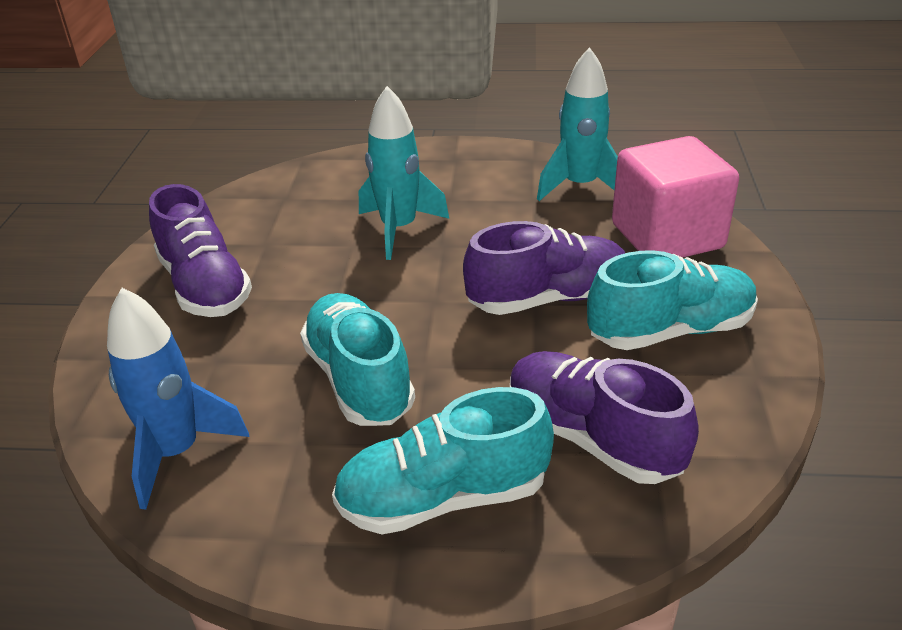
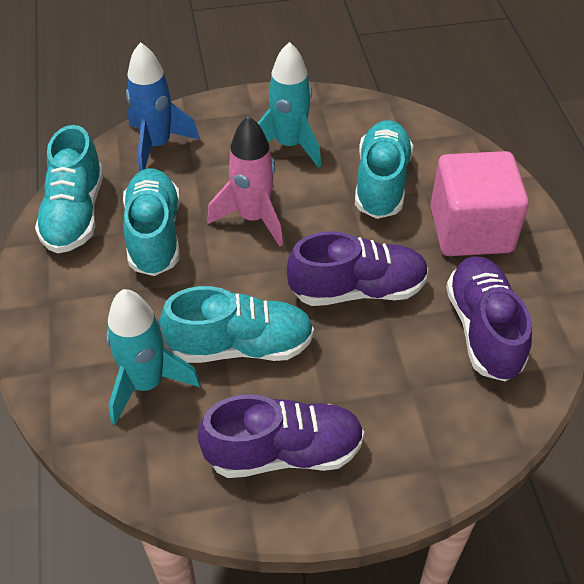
pink rocket: 0 -> 1
turquoise shoe: 3 -> 4

